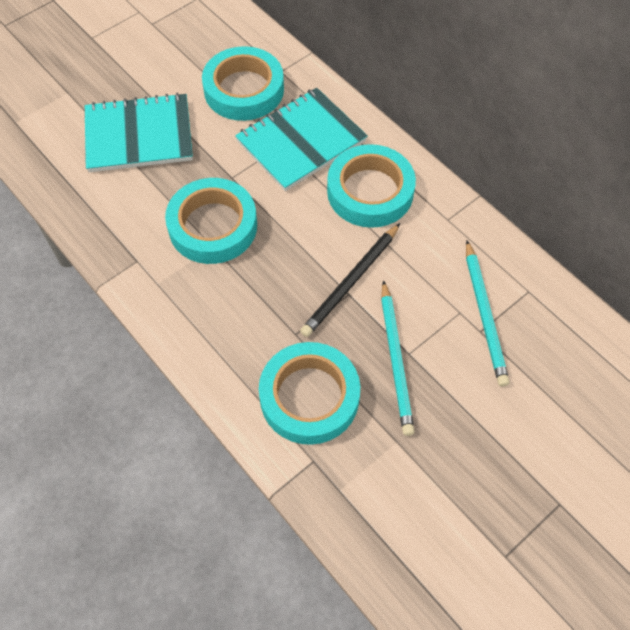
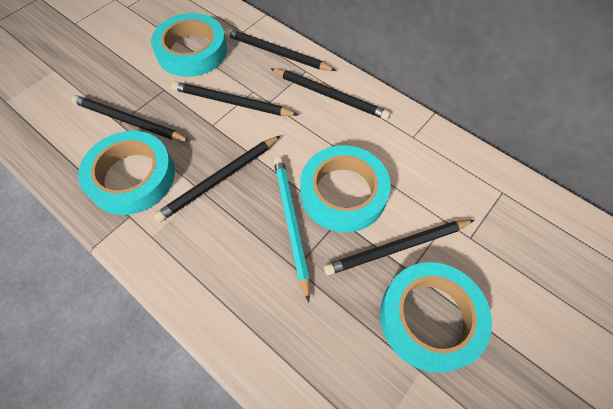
black pencil: 1 -> 6
turquoise notebook: 2 -> 0
turquoise pencil: 2 -> 1

